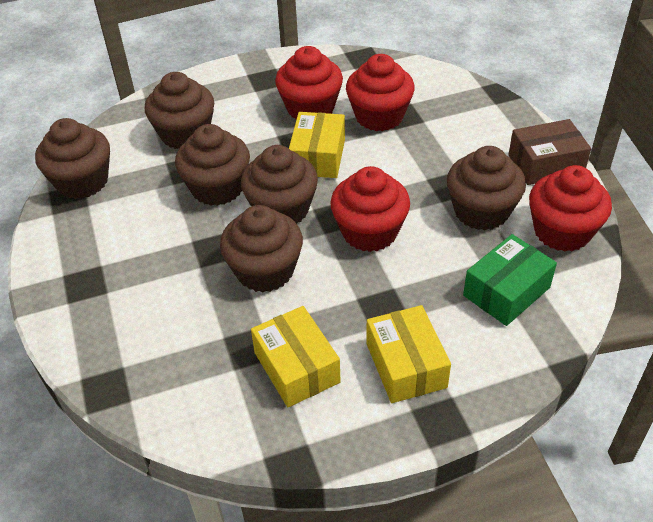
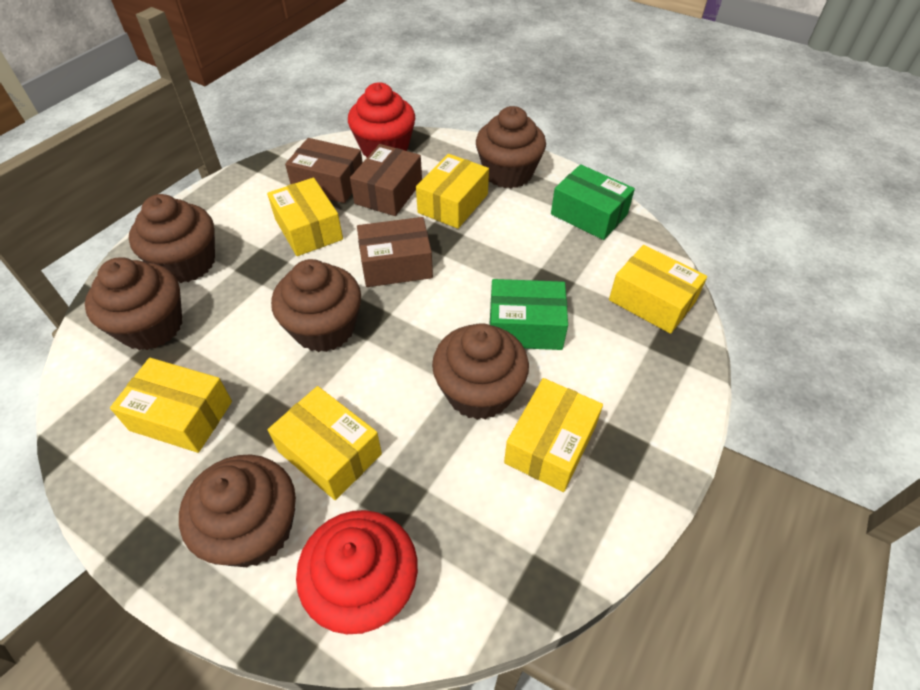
brown box: 1 -> 3
green box: 1 -> 2
red cupcake: 4 -> 2
yellow box: 3 -> 6

